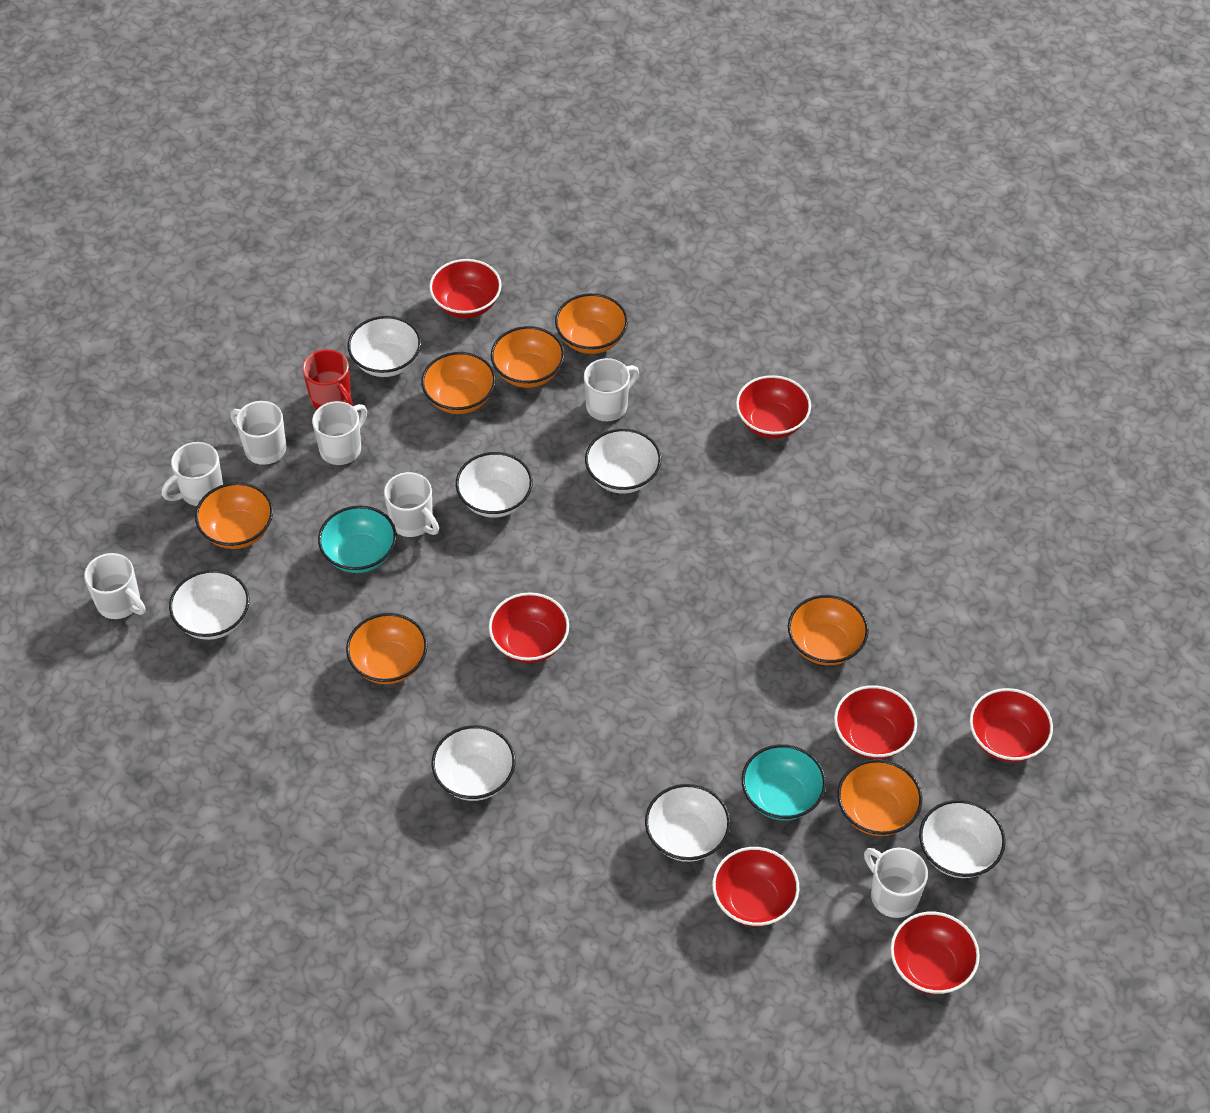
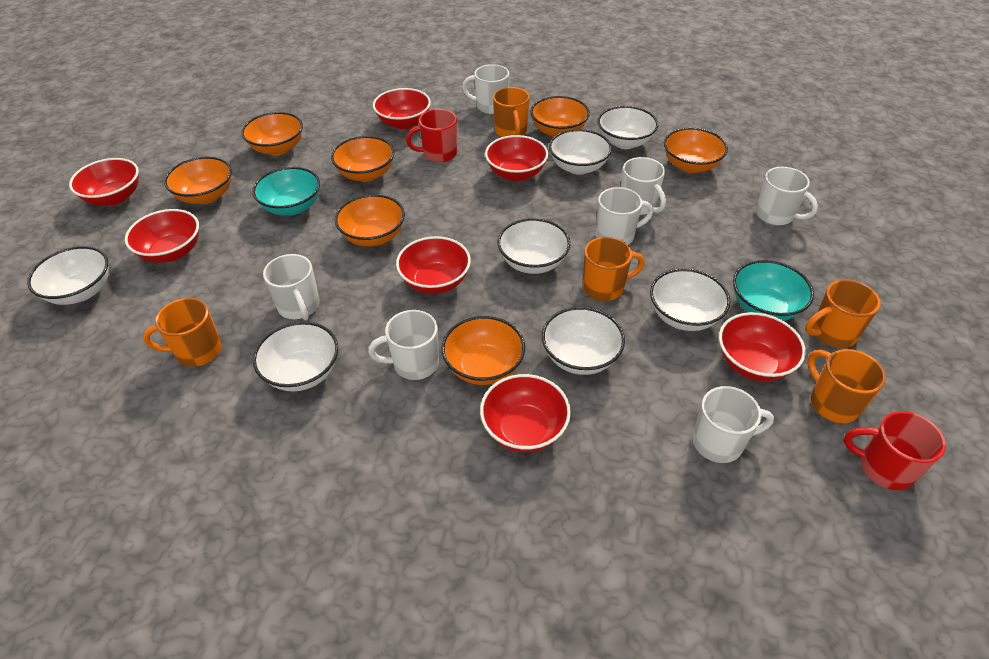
orange mug: 0 -> 5
red mug: 1 -> 2

